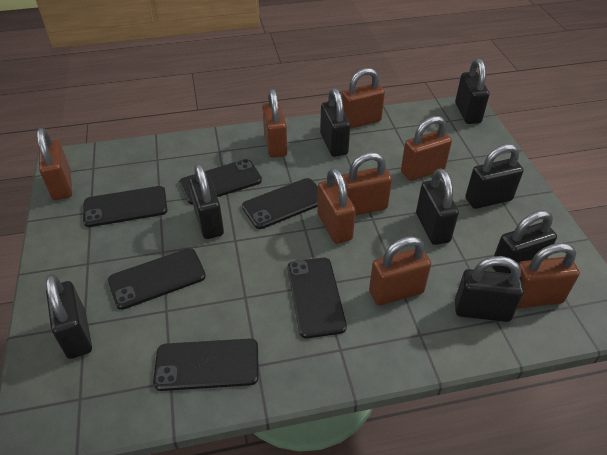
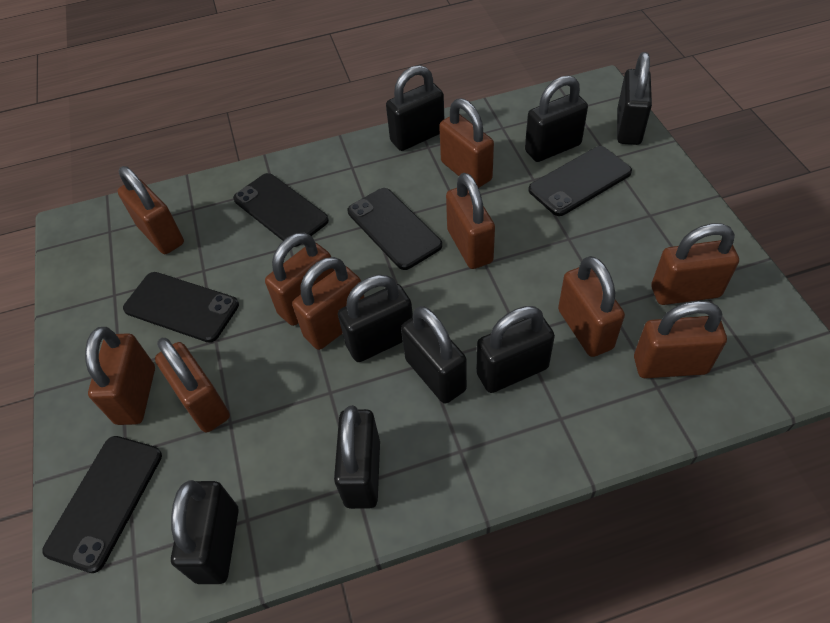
black phone: 6 -> 5
brown padlock: 8 -> 10

